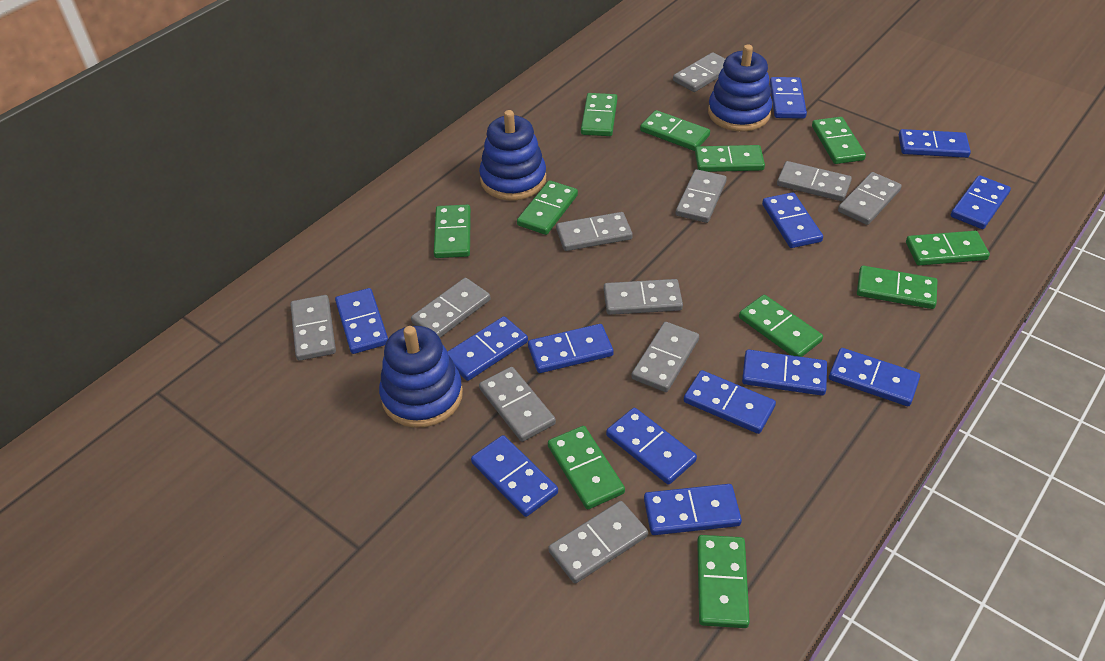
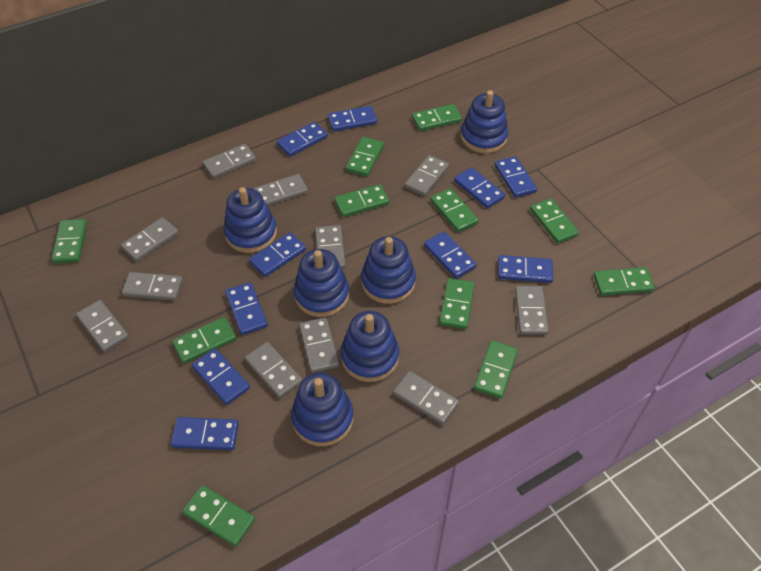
blue domino: 13 -> 10
blue stacking toy: 3 -> 6

